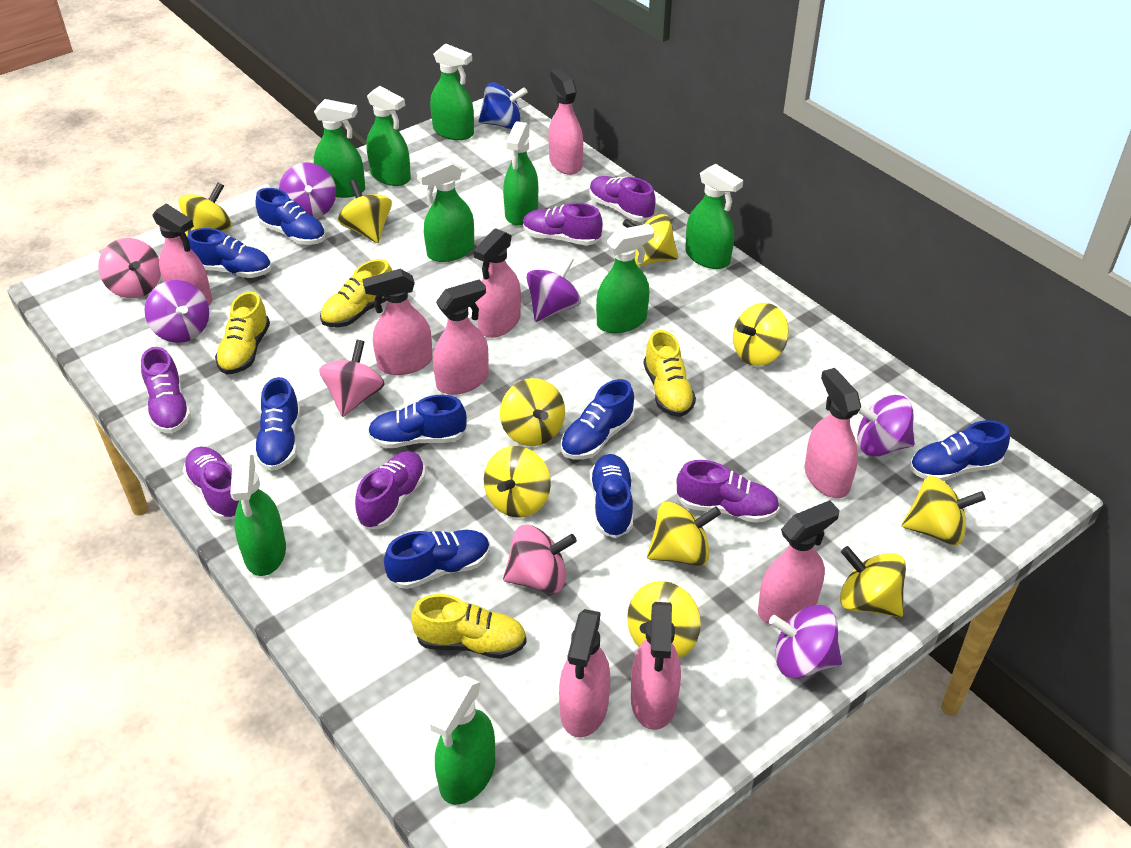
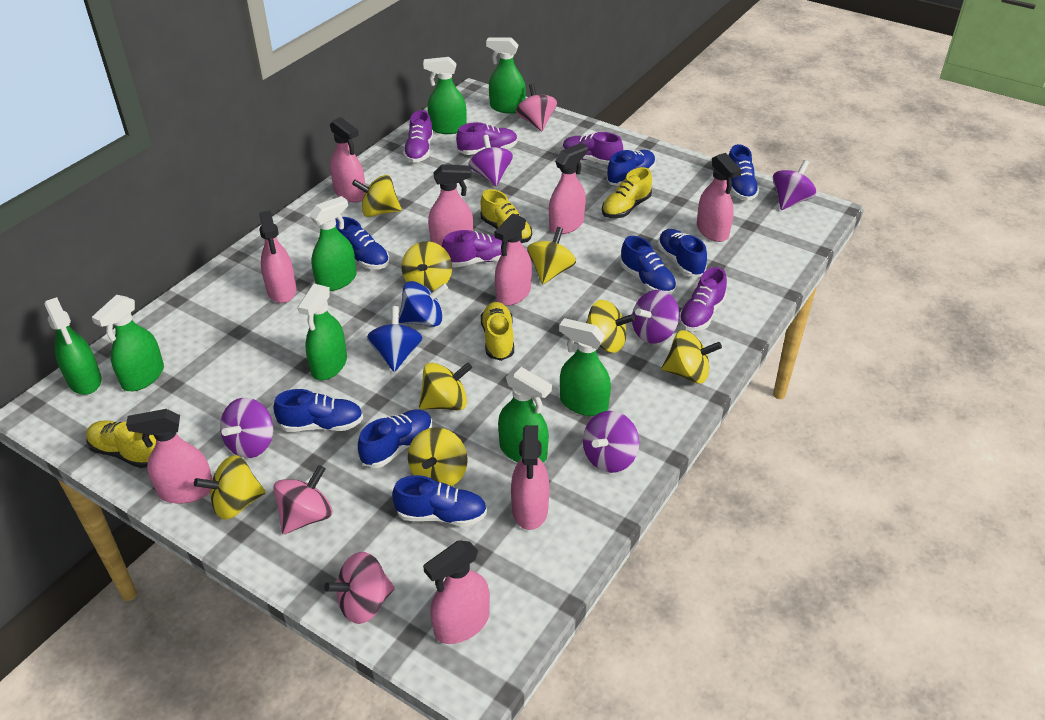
blue spinning top: 1 -> 2
green spray bottle: 9 -> 8
purple shoe: 6 -> 5
yellow spinning top: 10 -> 8

